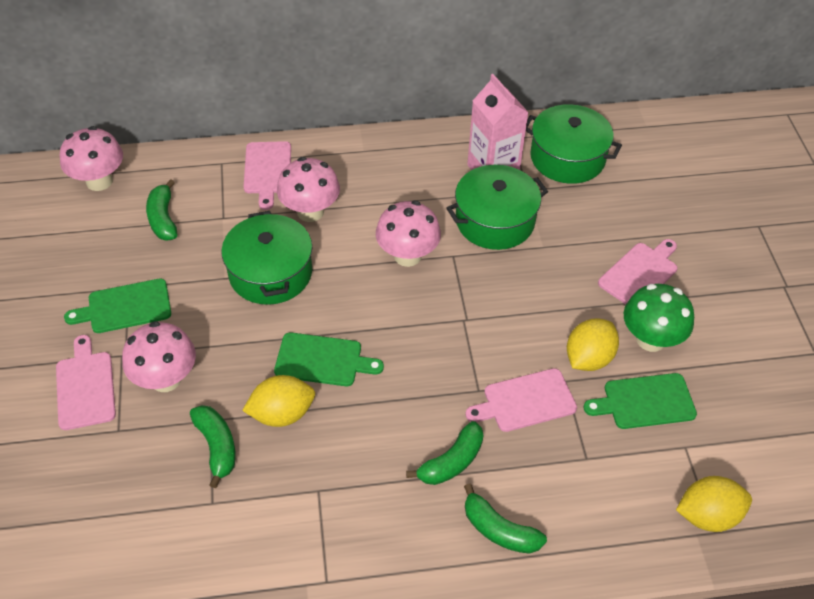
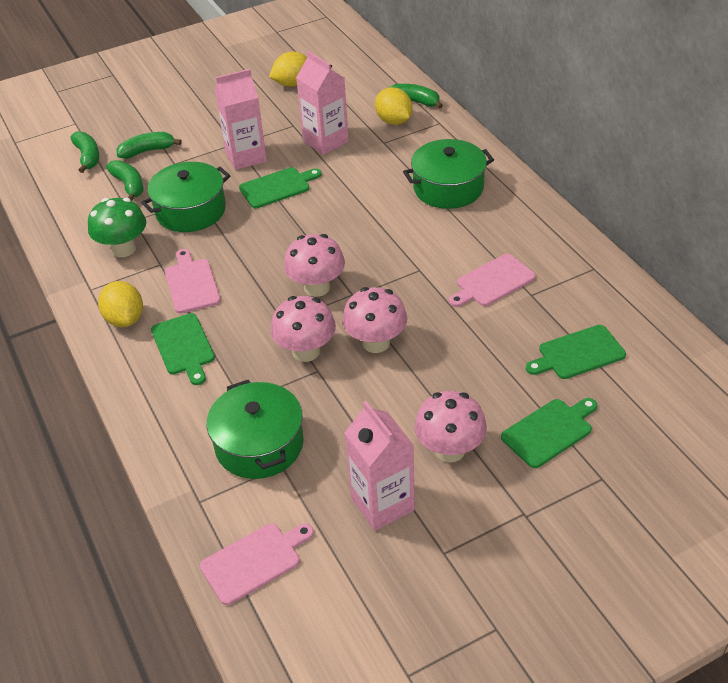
green cutting board: 3 -> 4
pink carton: 1 -> 3
pink cutting board: 4 -> 3

